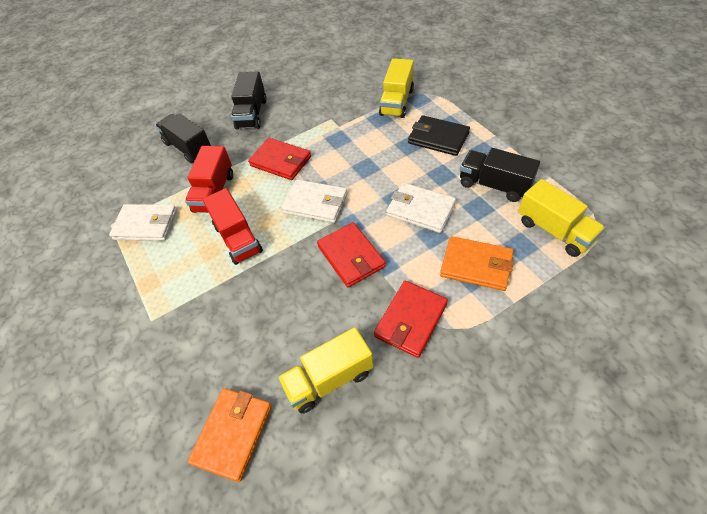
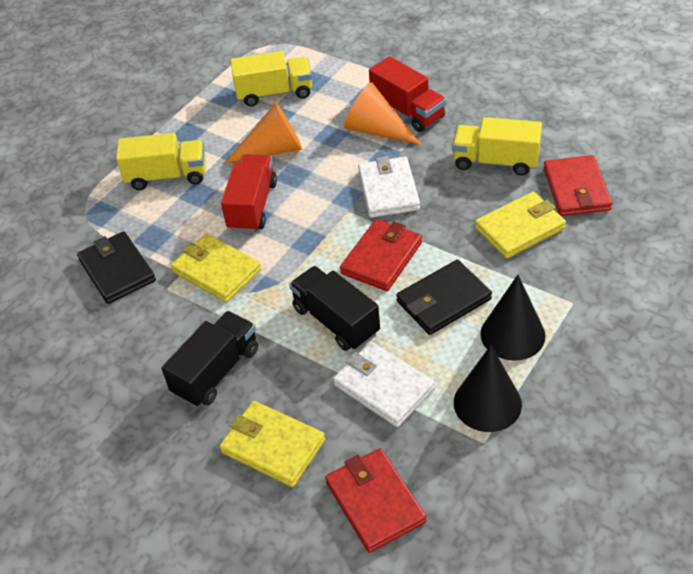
black cone: 0 -> 2
black truck: 3 -> 2
black wallet: 1 -> 2
orange cone: 0 -> 2
orange wallet: 2 -> 0
white wallet: 3 -> 2
yellow wallet: 0 -> 3

